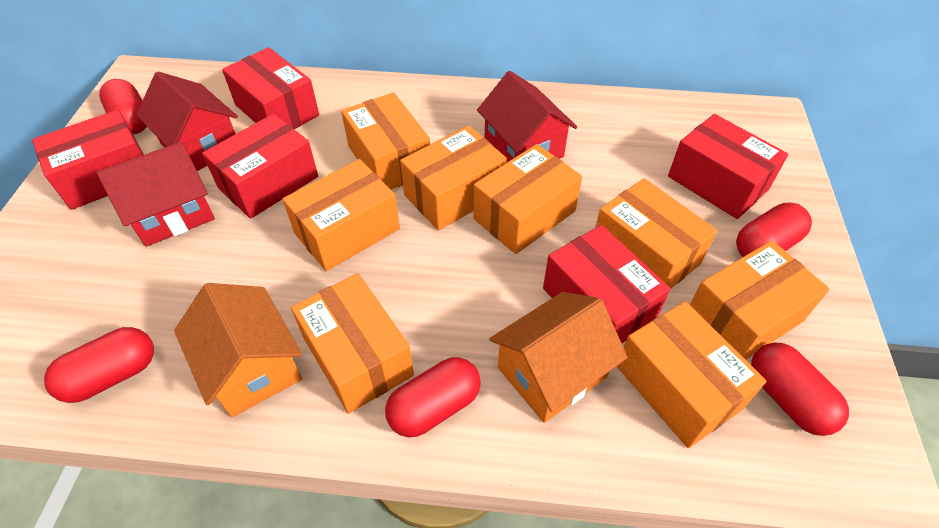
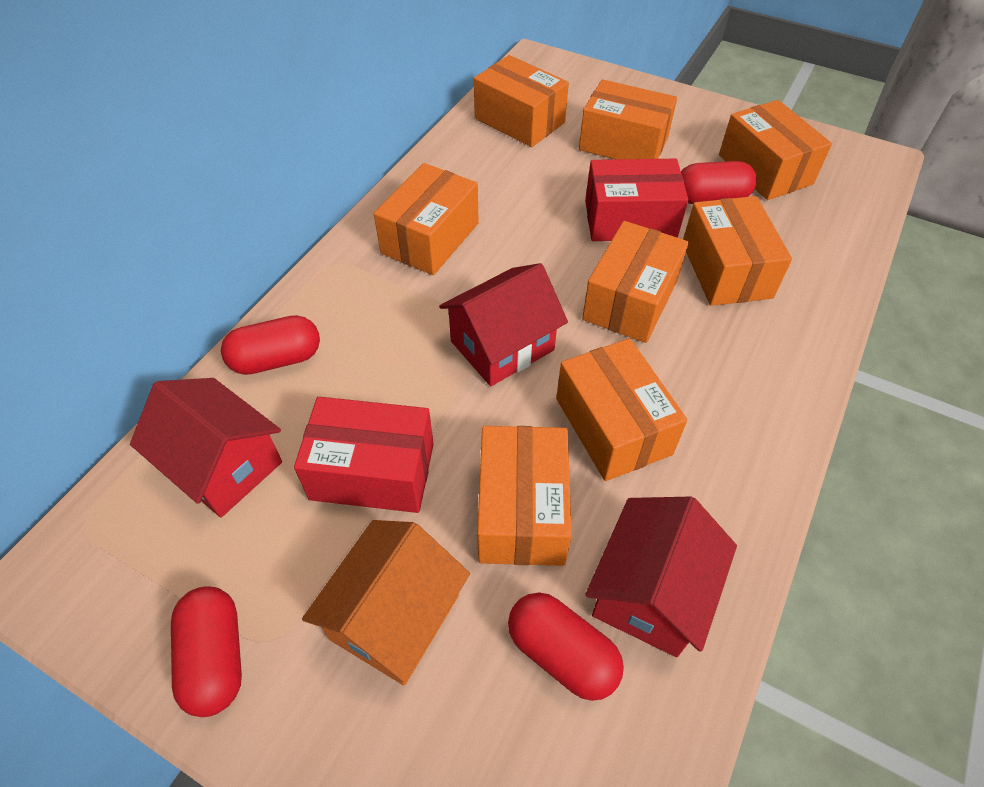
orange house: 2 -> 1
red box: 5 -> 2
red capsule: 5 -> 4

